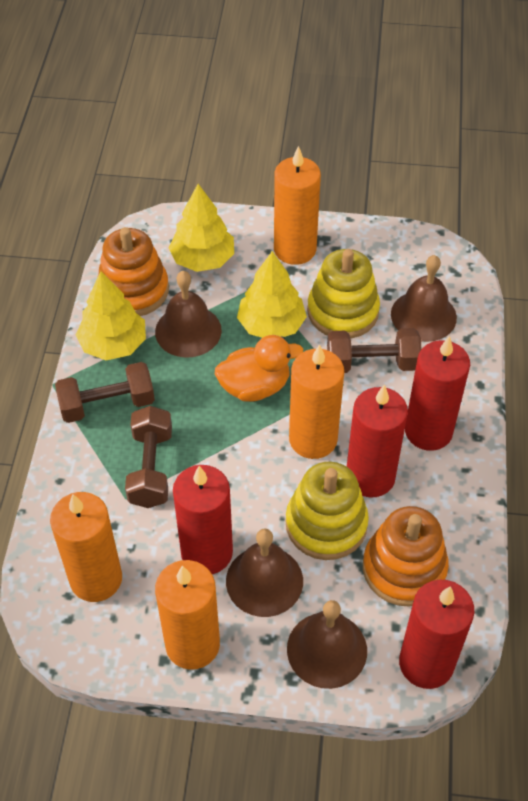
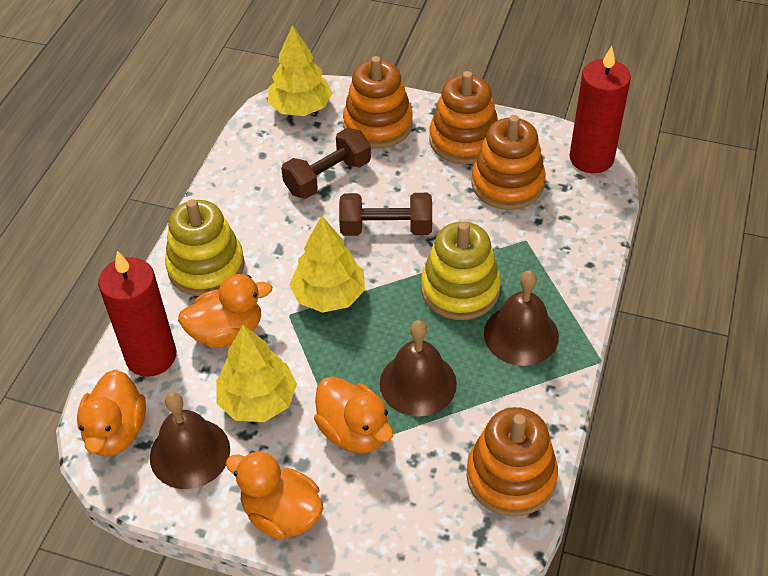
brown bell: 4 -> 3
brown dumbbell: 3 -> 2
orange candle: 4 -> 0
orange duck: 1 -> 4
orange stacking toy: 2 -> 4
red candle: 4 -> 2

